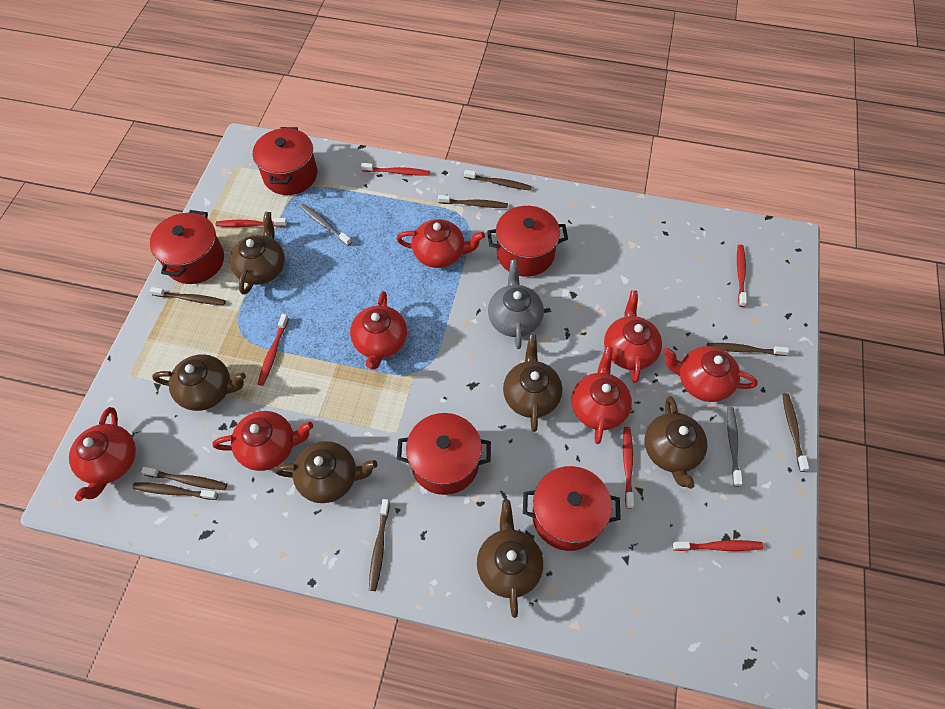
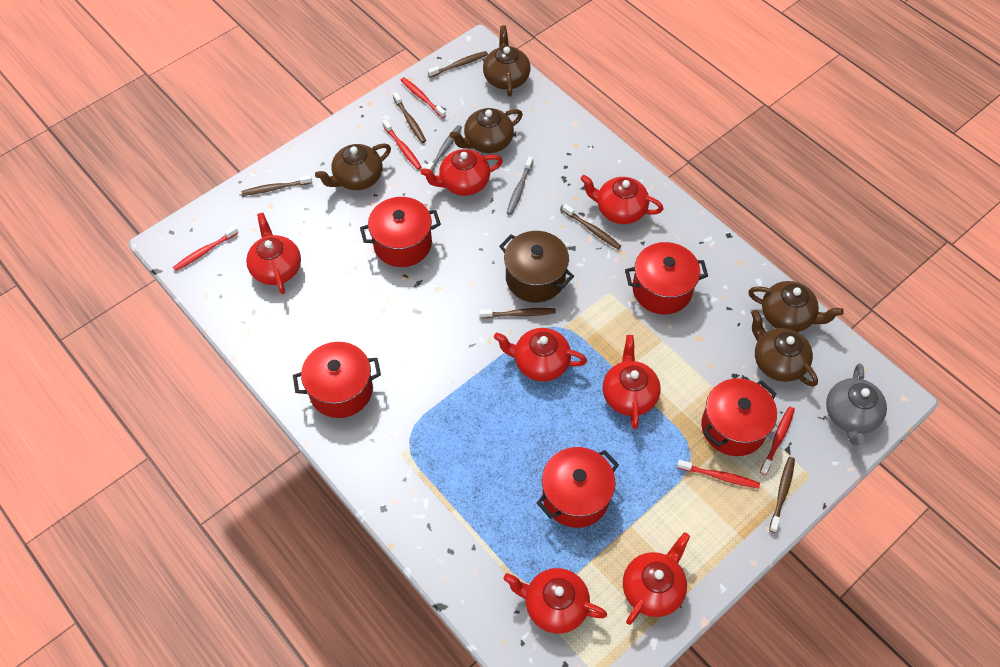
brown pot: 0 -> 1
brown teapot: 6 -> 5
brown toothbrush: 8 -> 6
red toothbrush: 6 -> 5

